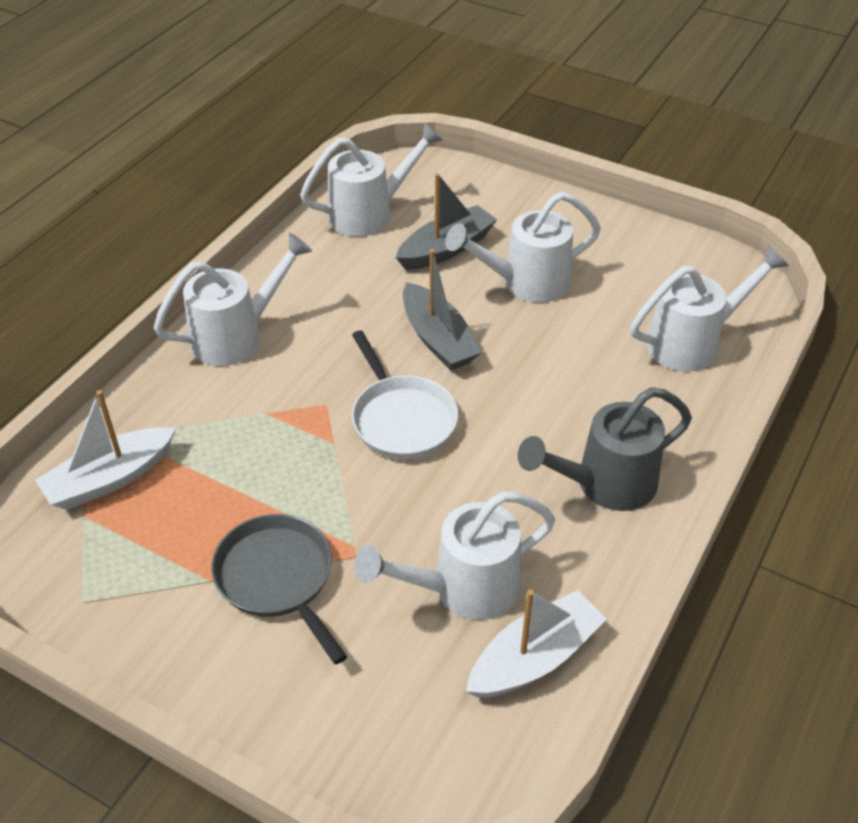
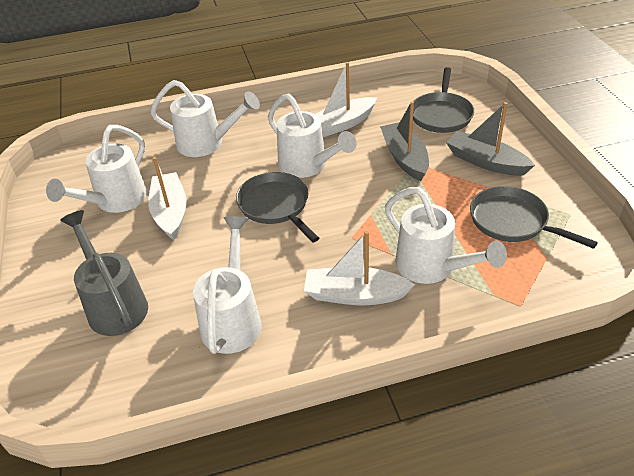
grey pan: 1 -> 3
white boat: 2 -> 3
white pan: 1 -> 0

